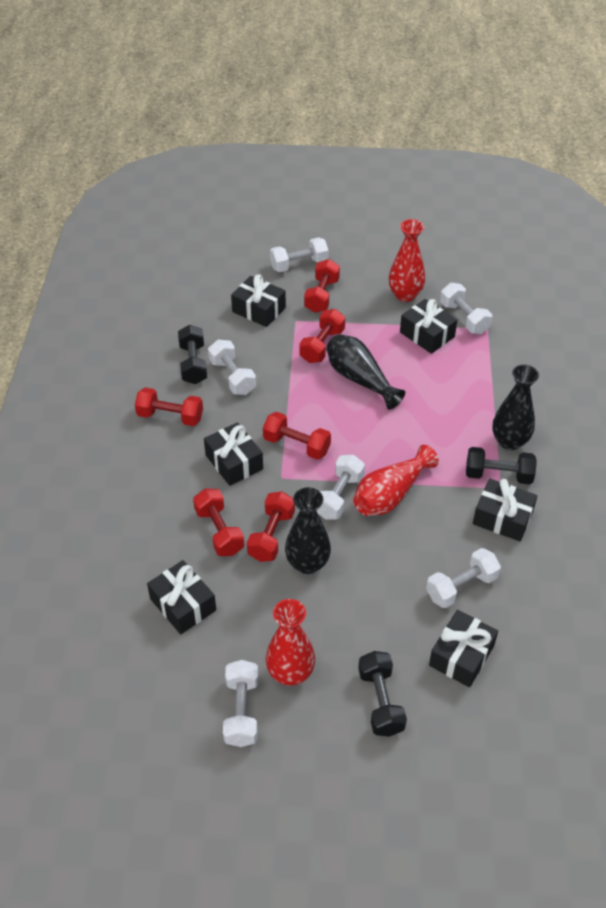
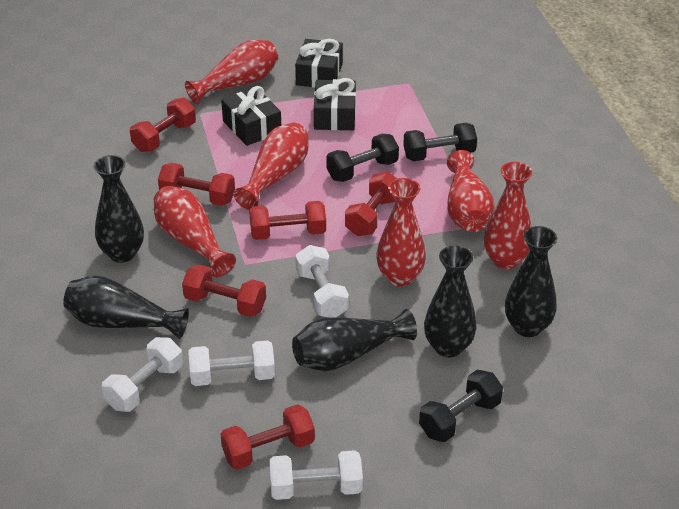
black gift: 6 -> 3
black vase: 3 -> 5
red vase: 3 -> 6
white dumbbell: 6 -> 4

